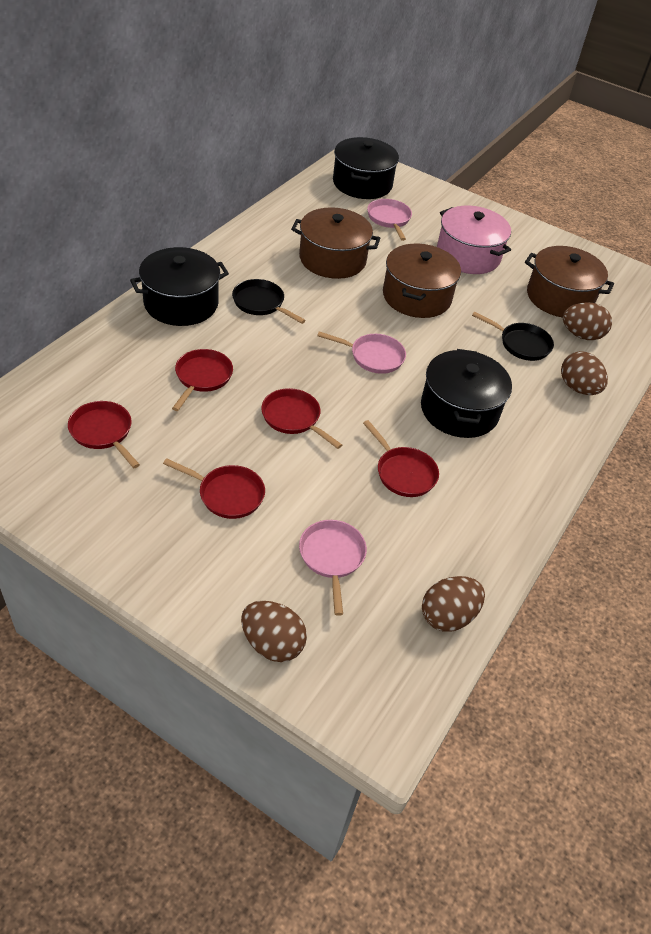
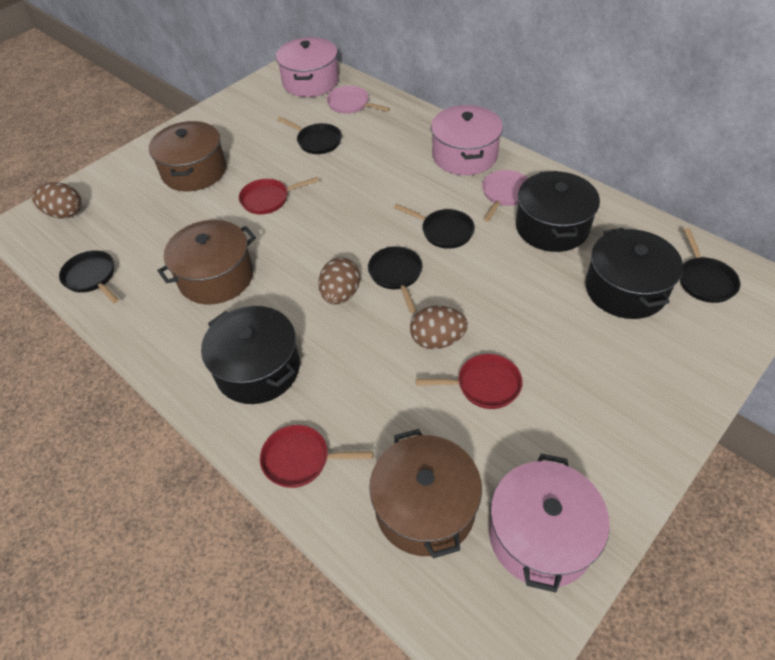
black pan: 2 -> 5
brown egg: 4 -> 3
pink pan: 3 -> 2
pink pot: 1 -> 3
red pan: 5 -> 3

